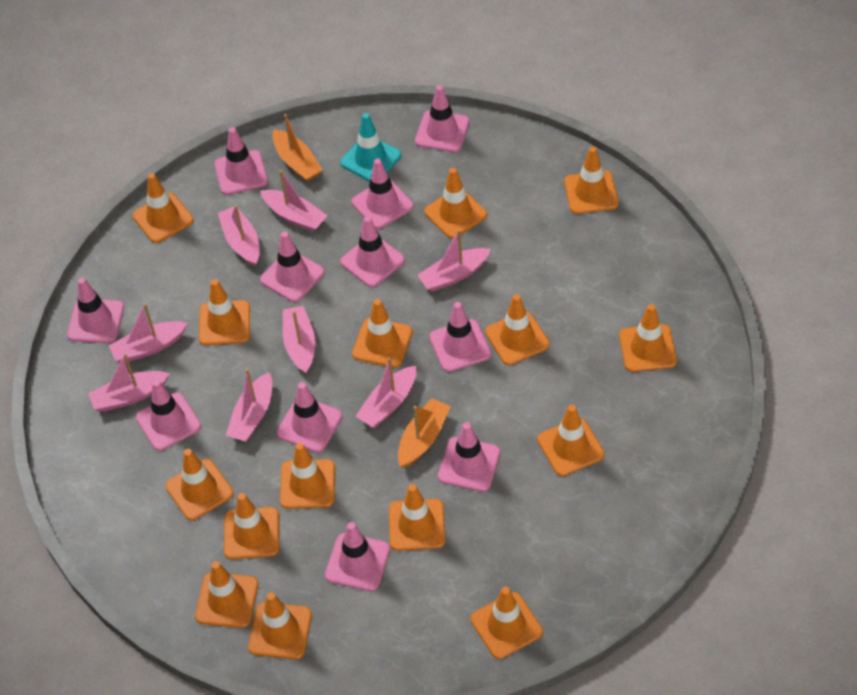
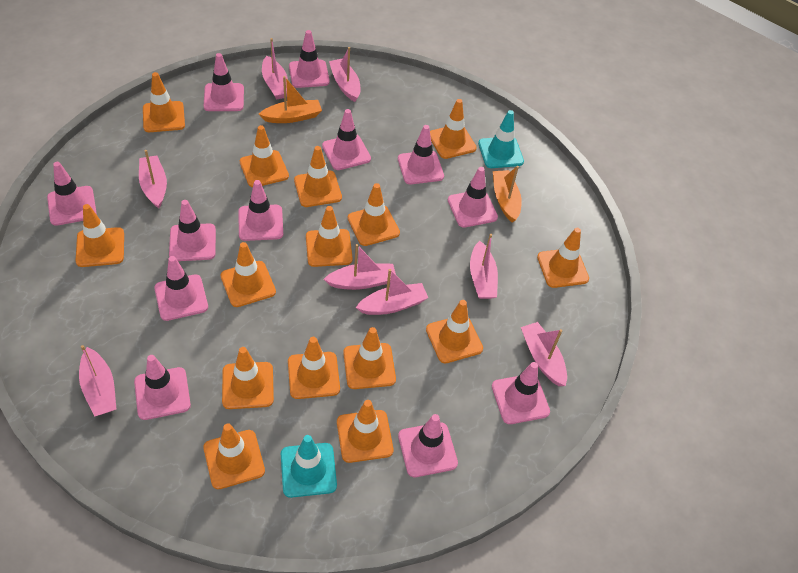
pink traffic cone: 11 -> 12
turquoise traffic cone: 1 -> 2

